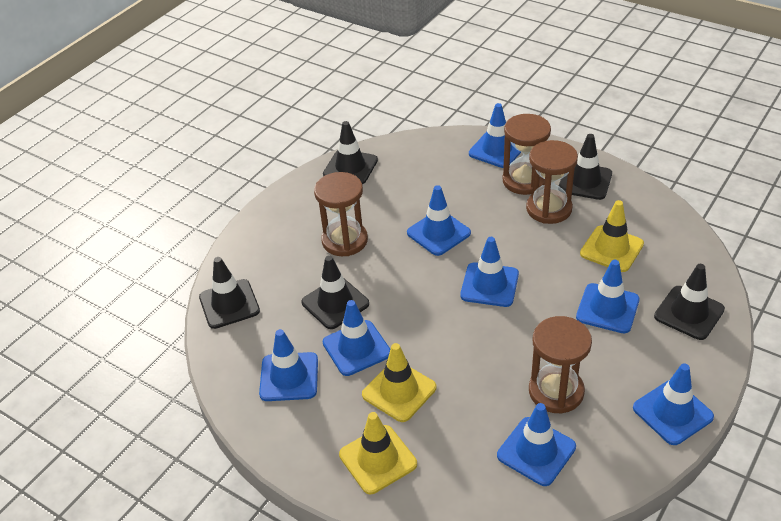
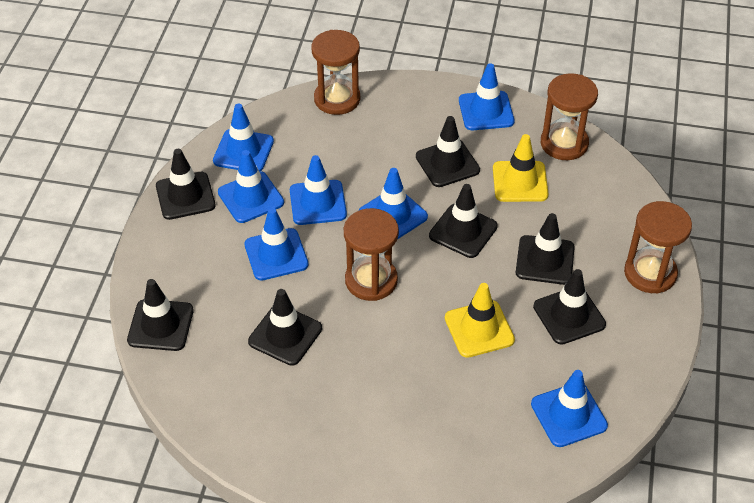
black traffic cone: 5 -> 7
blue traffic cone: 8 -> 7
yellow traffic cone: 3 -> 2

